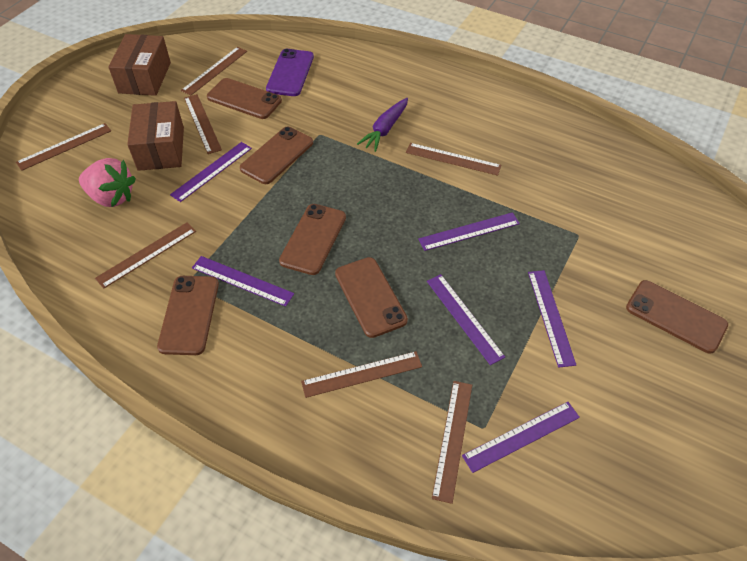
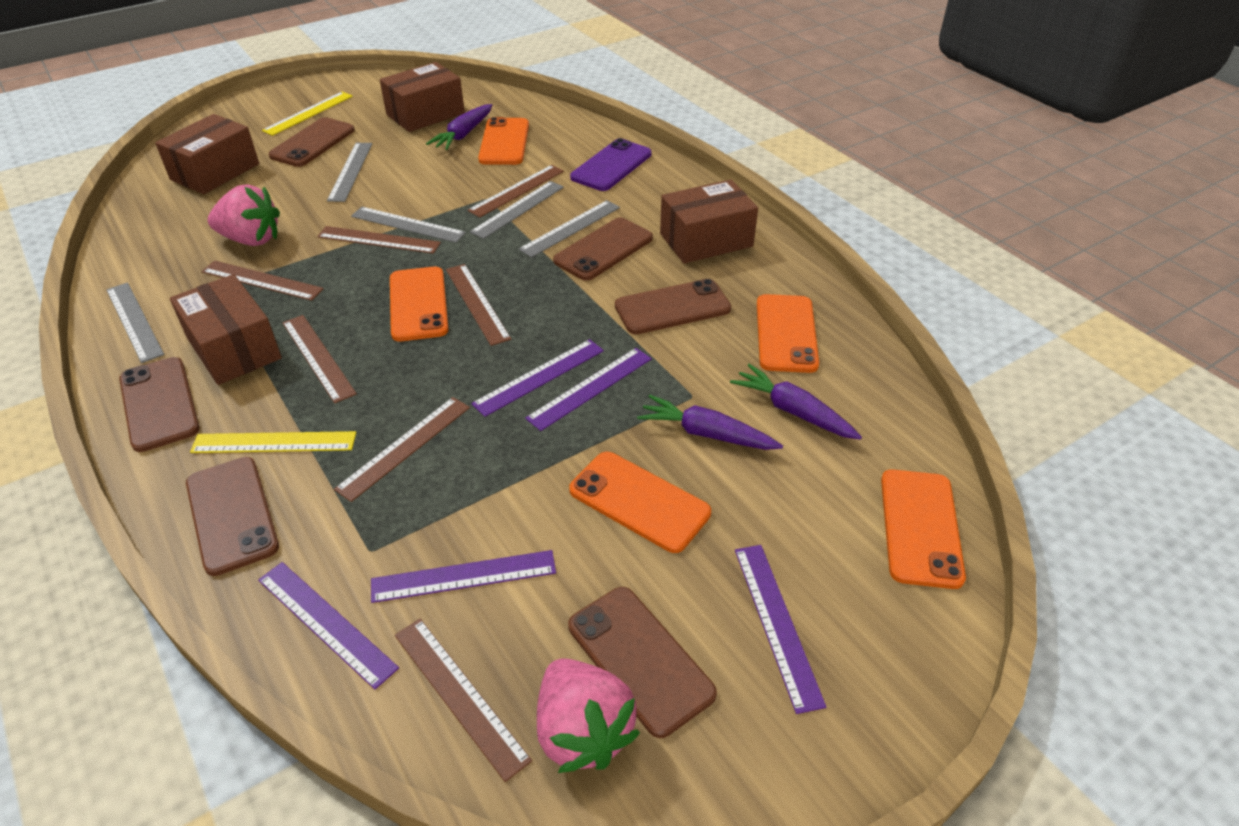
brown box: 2 -> 4
grey ruler: 0 -> 5
orange phone: 0 -> 5
pink strawberry: 1 -> 2
purple carrot: 1 -> 3
purple ruler: 6 -> 5
yellow ruler: 0 -> 2

